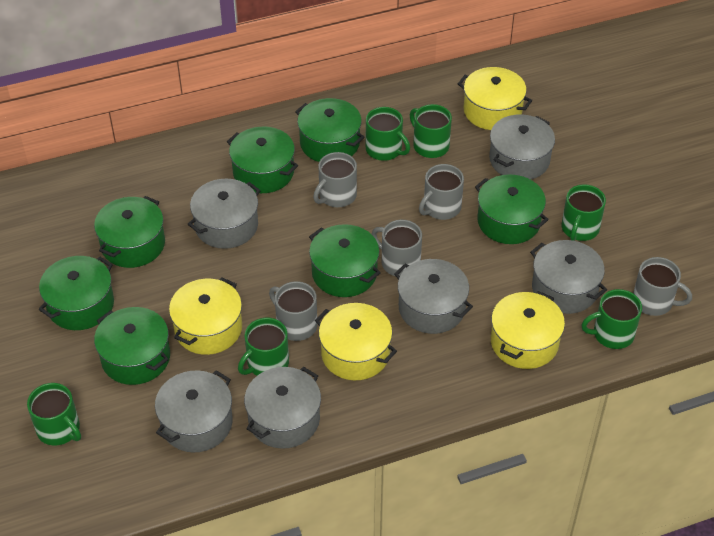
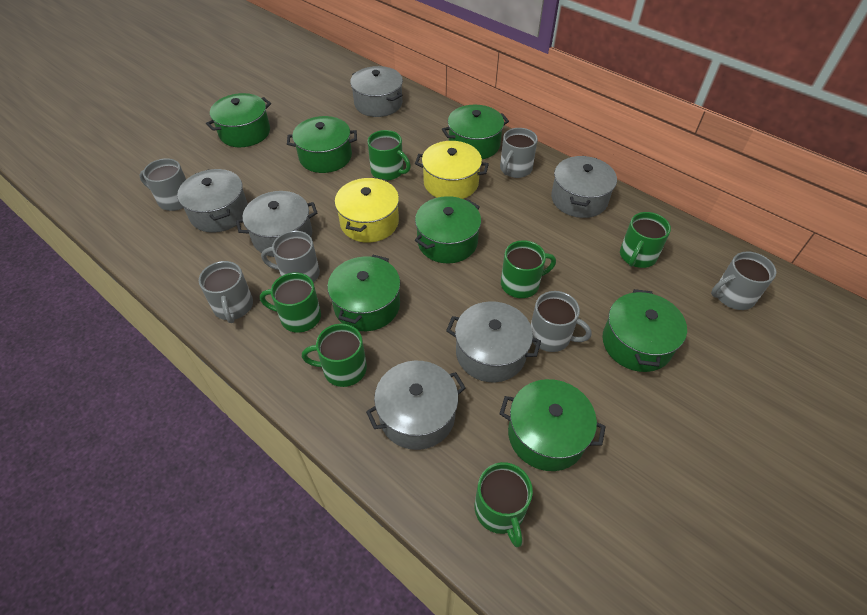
grey mug: 5 -> 6
yellow pot: 4 -> 2

